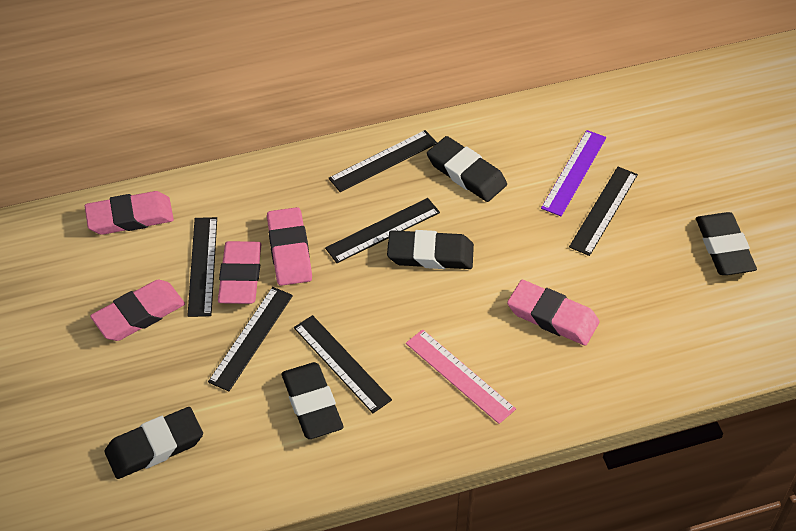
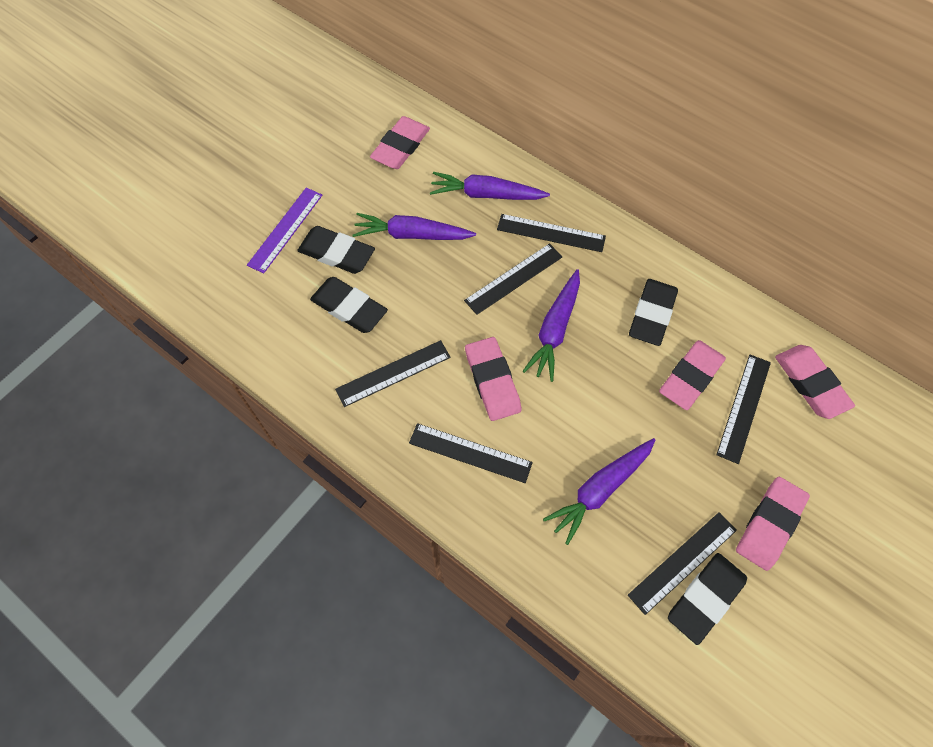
black eraser: 5 -> 4
pink ruler: 1 -> 0
purple carrot: 0 -> 4

